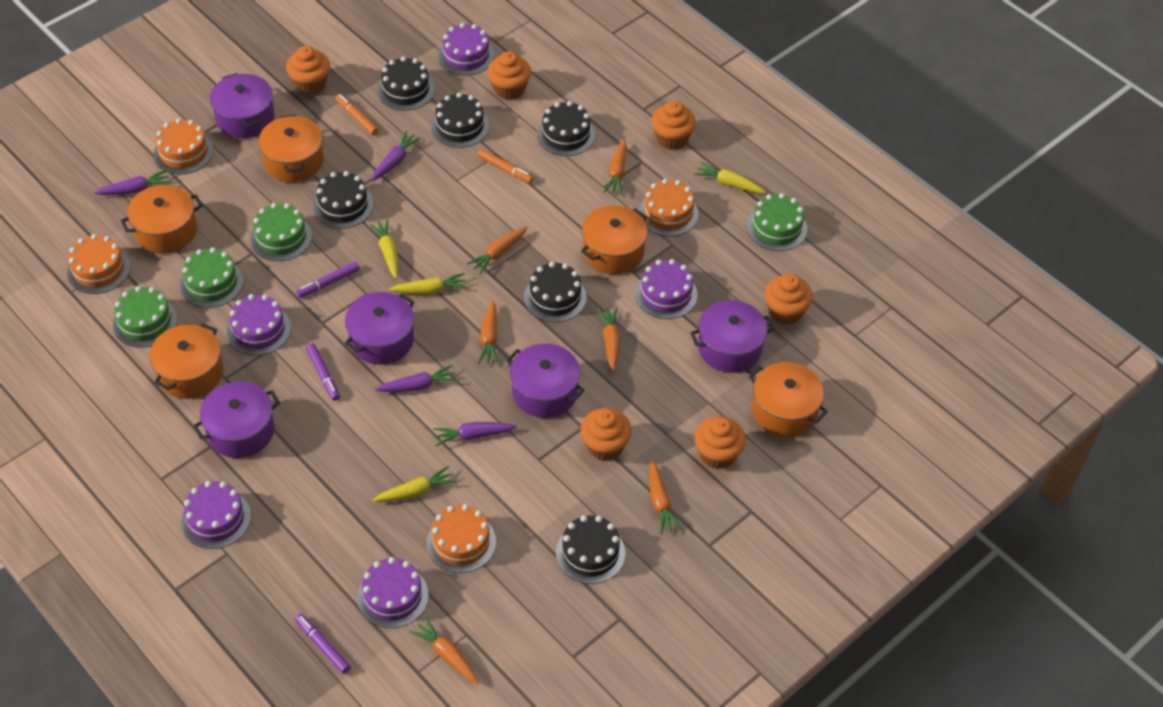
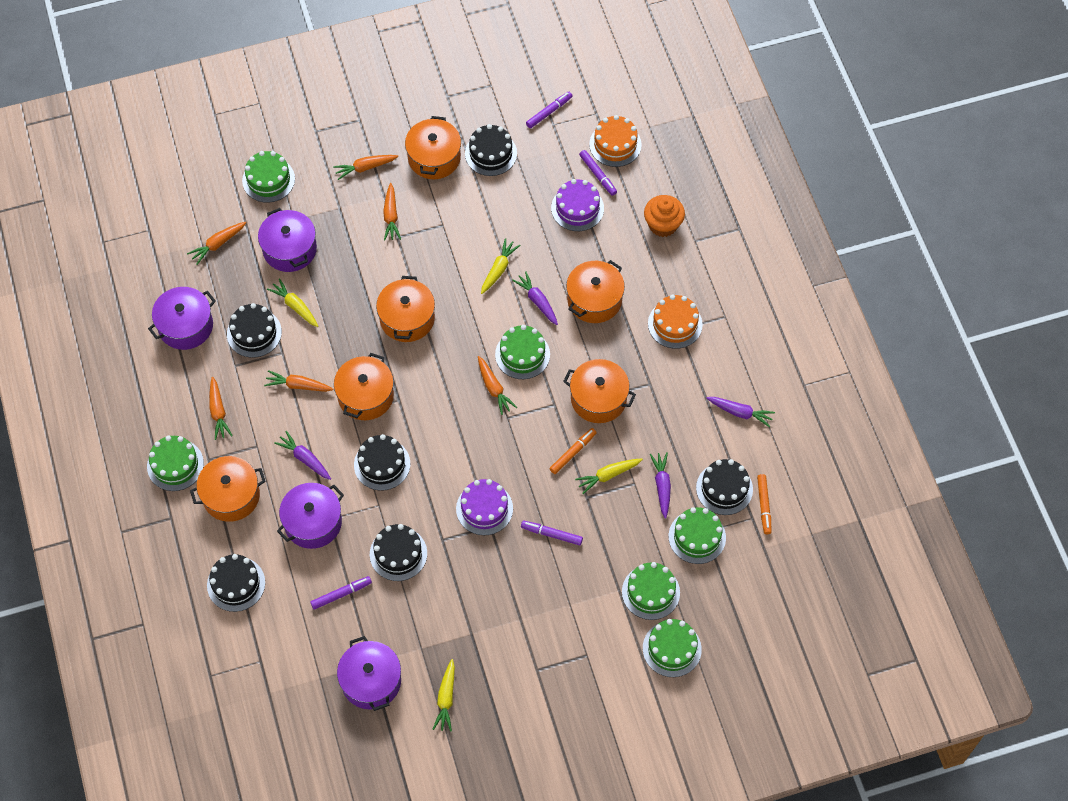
green cake: 4 -> 6
orange cake: 4 -> 2
orange cupcake: 6 -> 1
orange pot: 5 -> 6
purple cake: 5 -> 2
purple marker: 3 -> 4
purple pot: 5 -> 4

